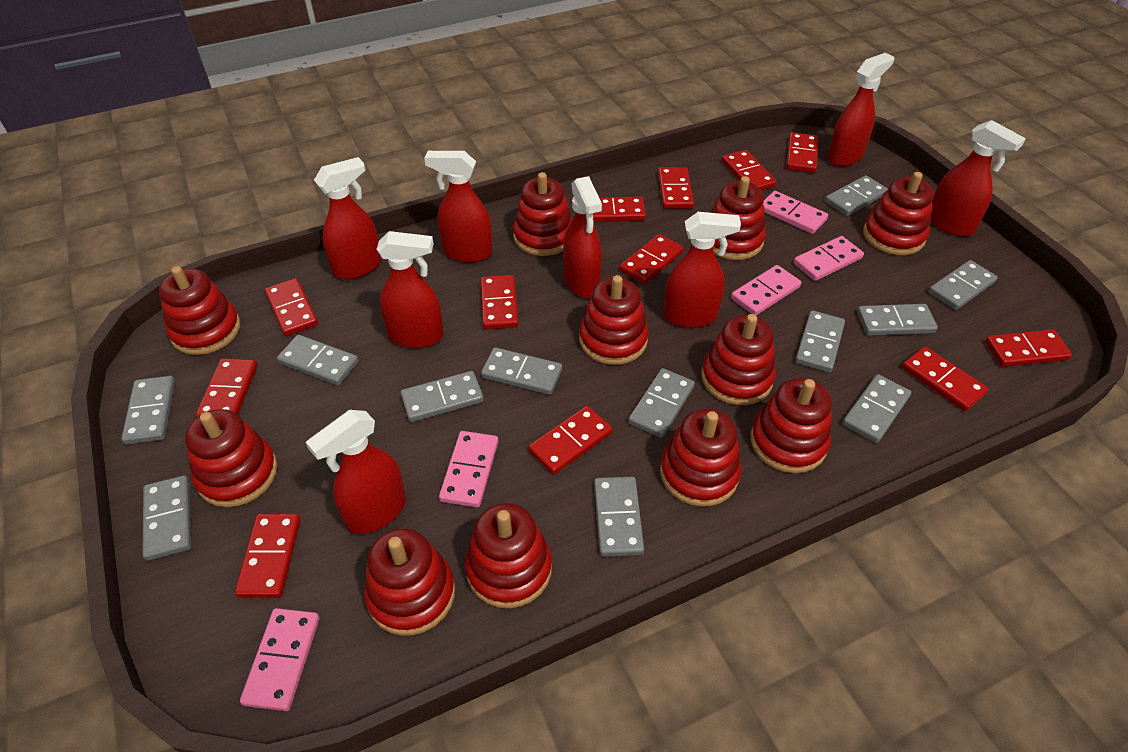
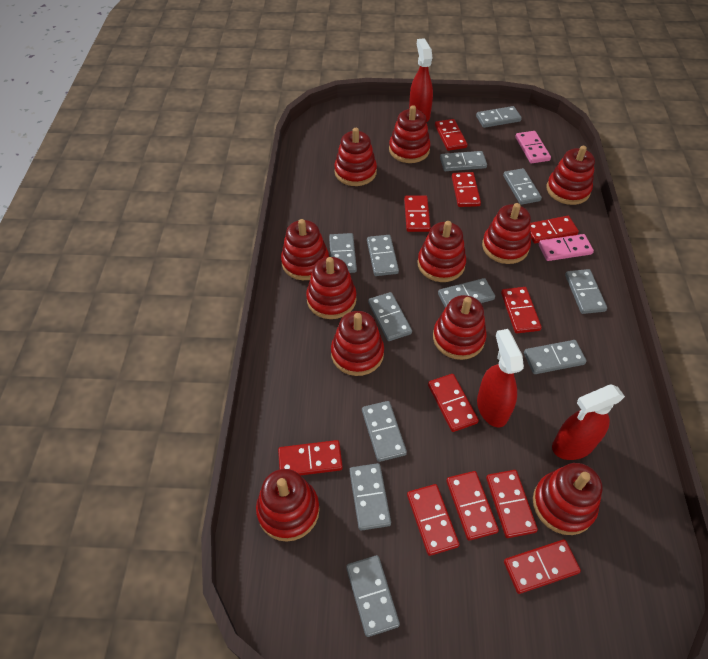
pink domino: 5 -> 2
red domino: 12 -> 11
red spray bottle: 8 -> 3

